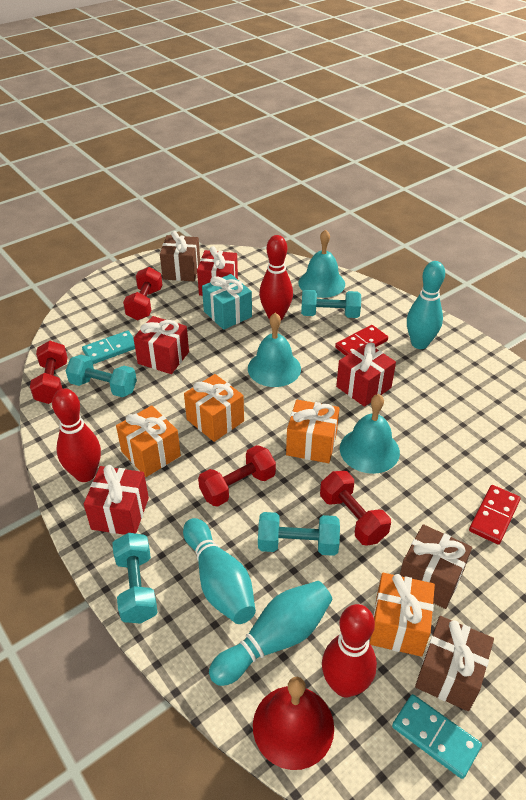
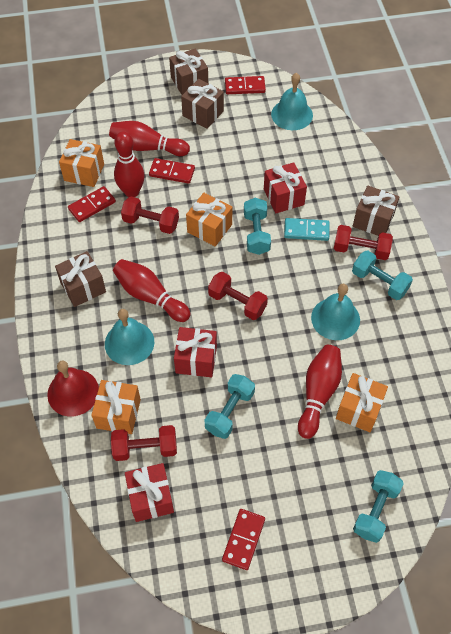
brown gift: 3 -> 4
red bowling pin: 3 -> 4
red domino: 2 -> 4
red gift: 4 -> 3
turquoise bowling pin: 3 -> 0
turquoise domino: 2 -> 1
turquoise gift: 1 -> 0

